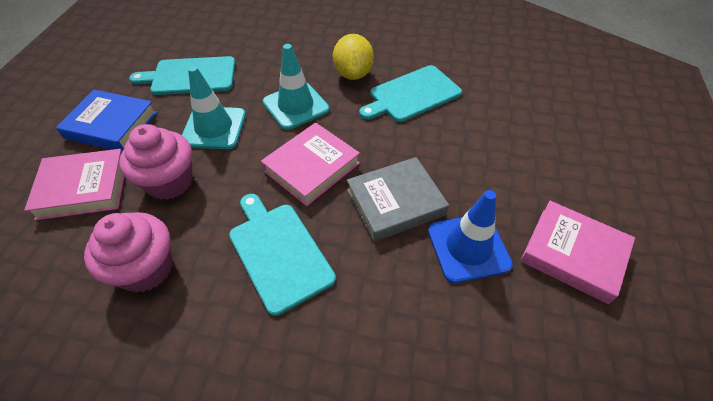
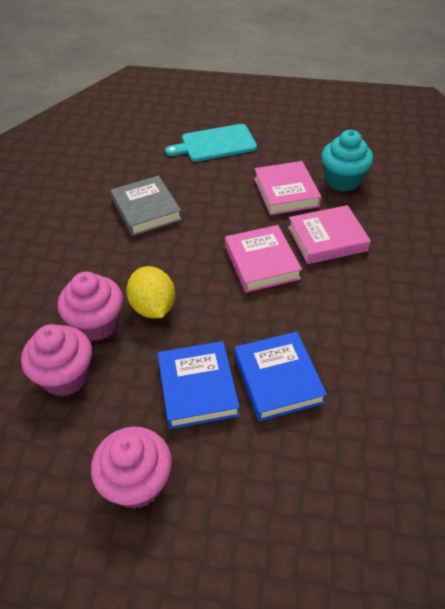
blue book: 1 -> 2
blue traffic cone: 1 -> 0
pink cupcake: 2 -> 3
turquoise cupcake: 0 -> 1
turquoise cutting board: 3 -> 1
turquoise traffic cone: 2 -> 0

